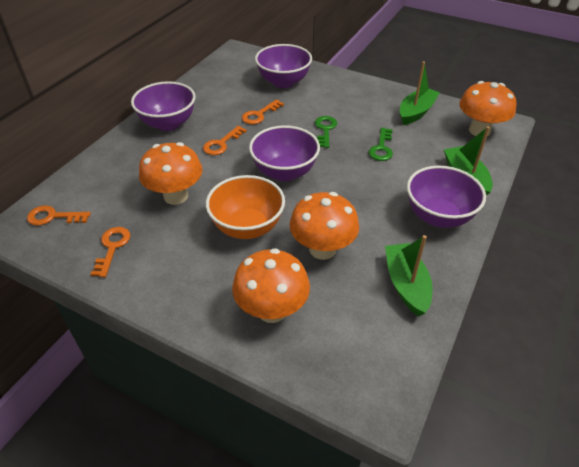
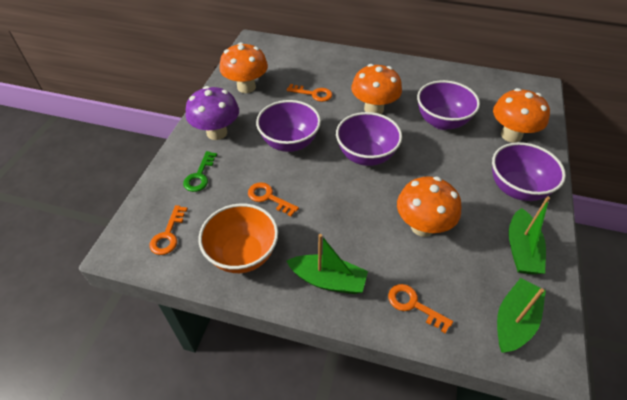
green key: 2 -> 1
purple mushroom: 0 -> 1

